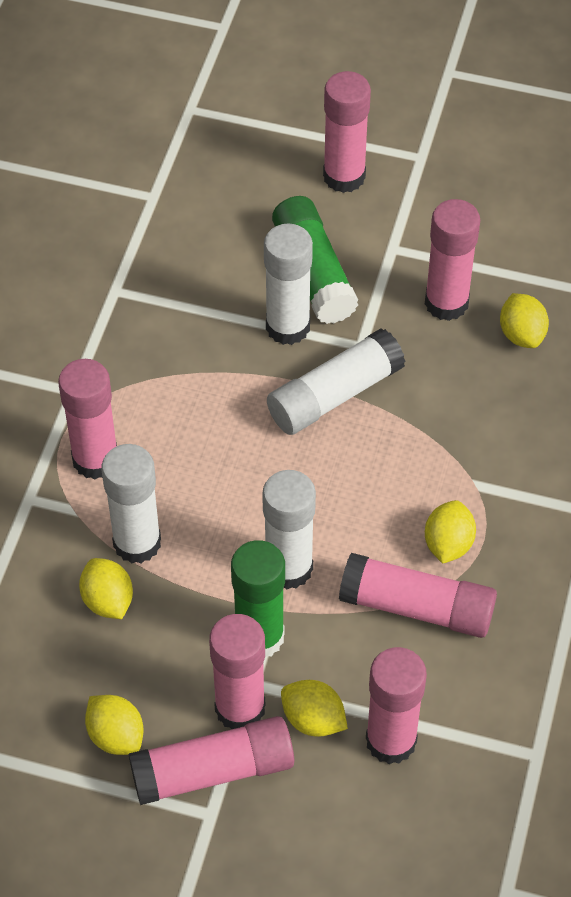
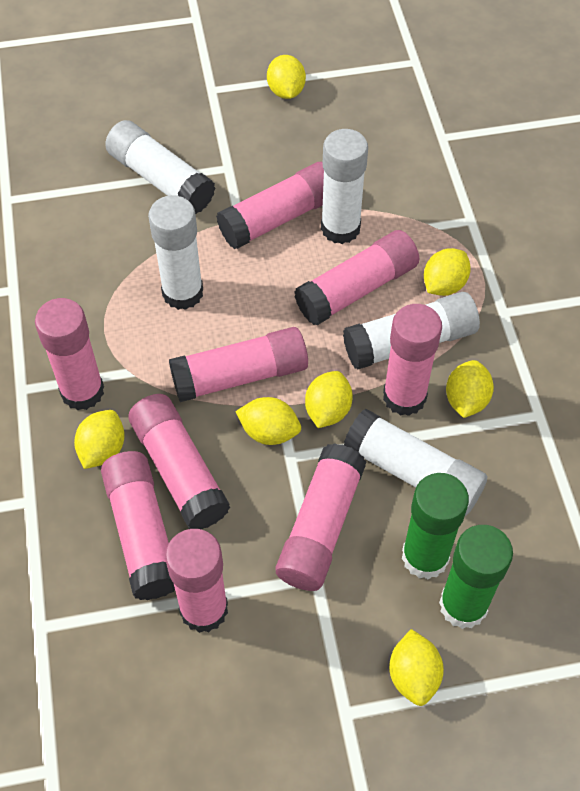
pink glue stick: 7 -> 9
white glue stick: 4 -> 5
yellow lemon: 5 -> 7

